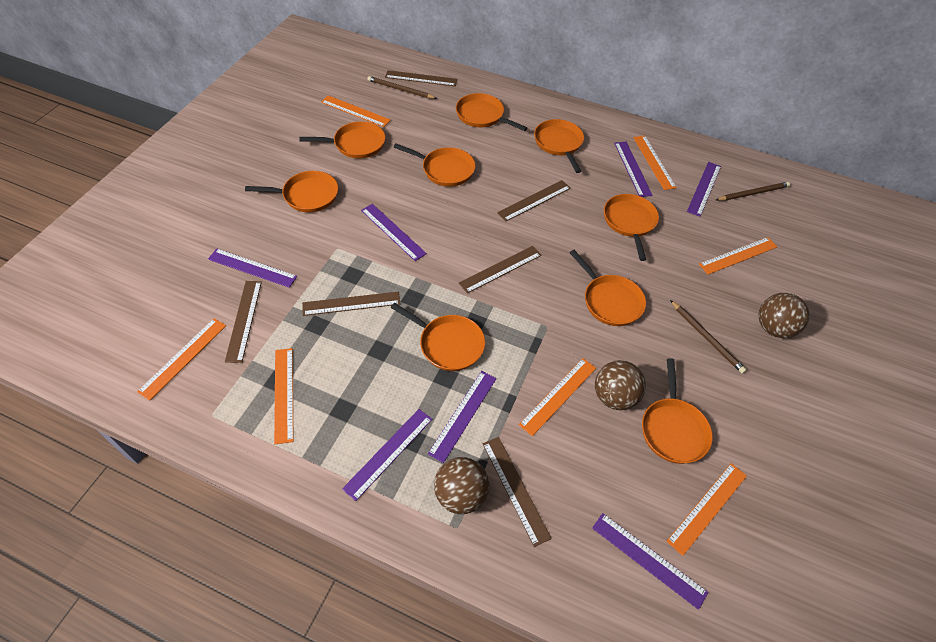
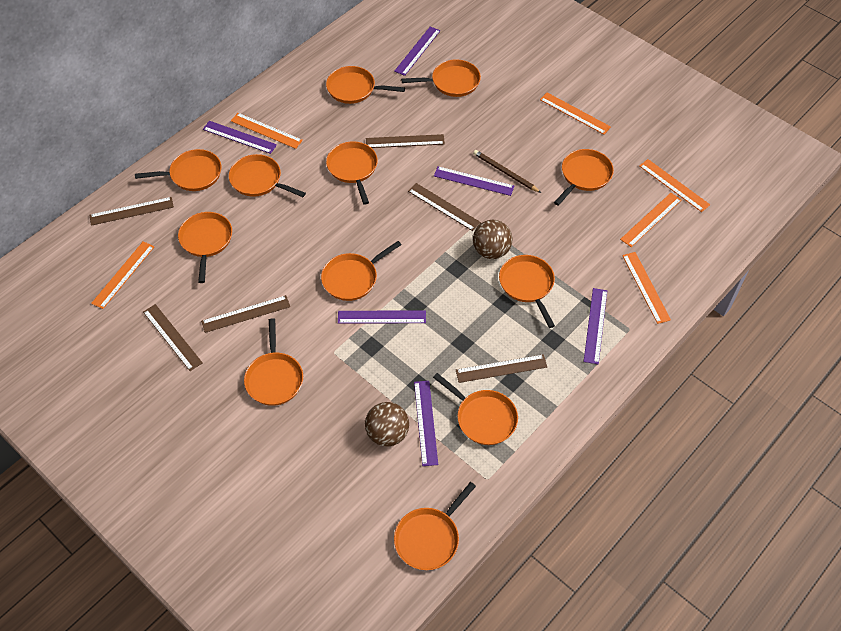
brown ball: 3 -> 2
brown pencil: 3 -> 1
orange pan: 9 -> 12
orange ruler: 7 -> 6
purple ruler: 7 -> 6

